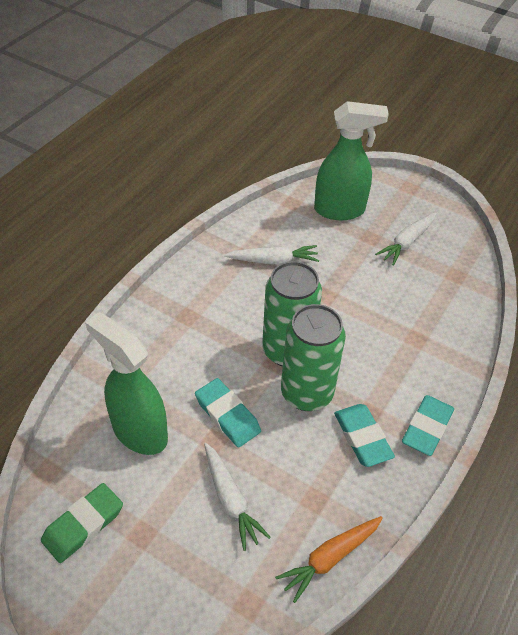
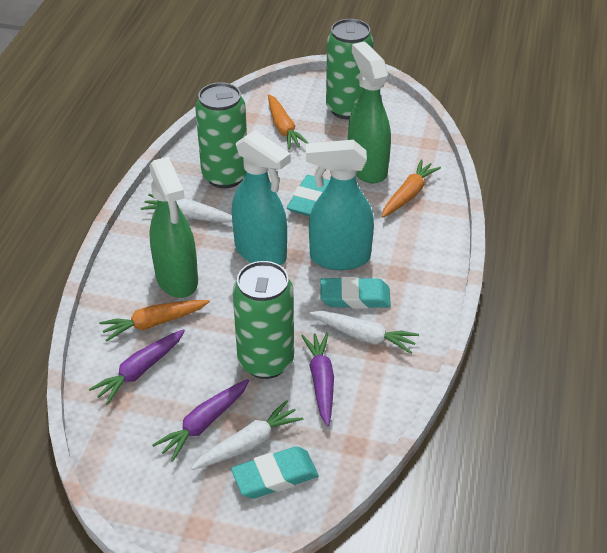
green can: 2 -> 3
green eraser: 1 -> 0
orange carrot: 1 -> 3
purple carrot: 0 -> 3
turquoise spray bottle: 0 -> 2

